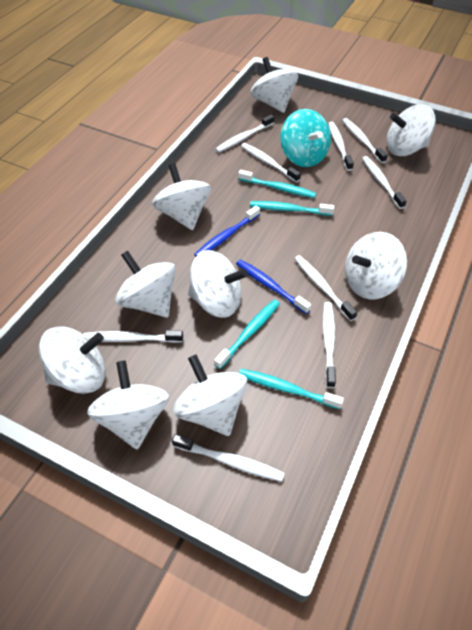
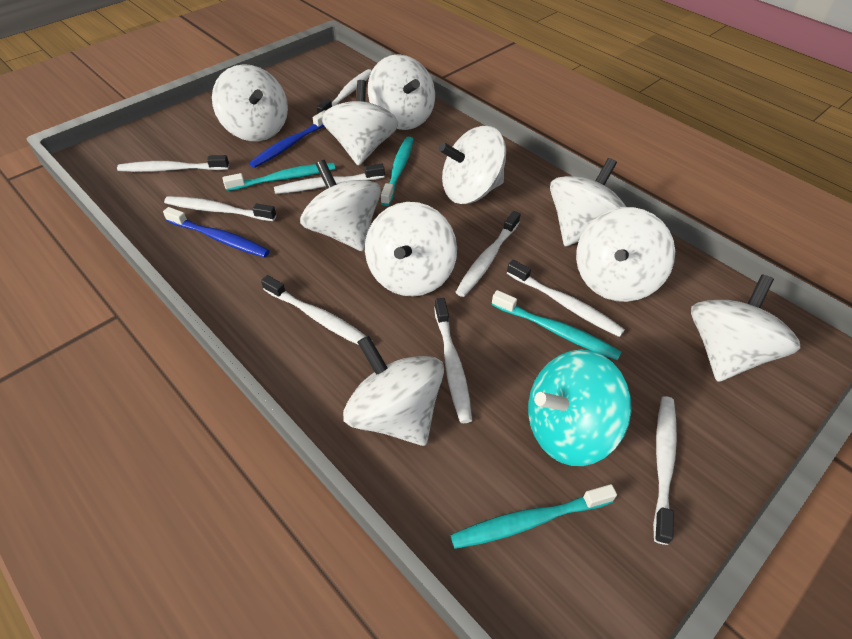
white spinning top: 9 -> 10

